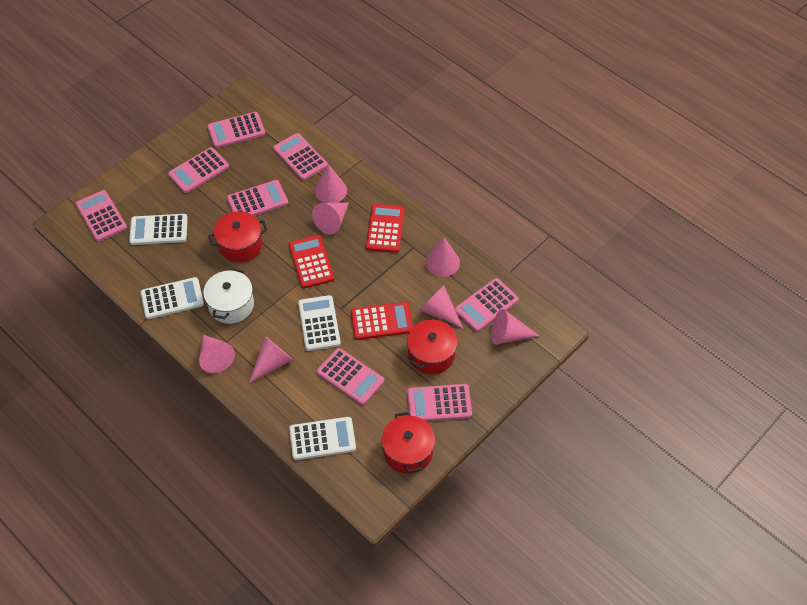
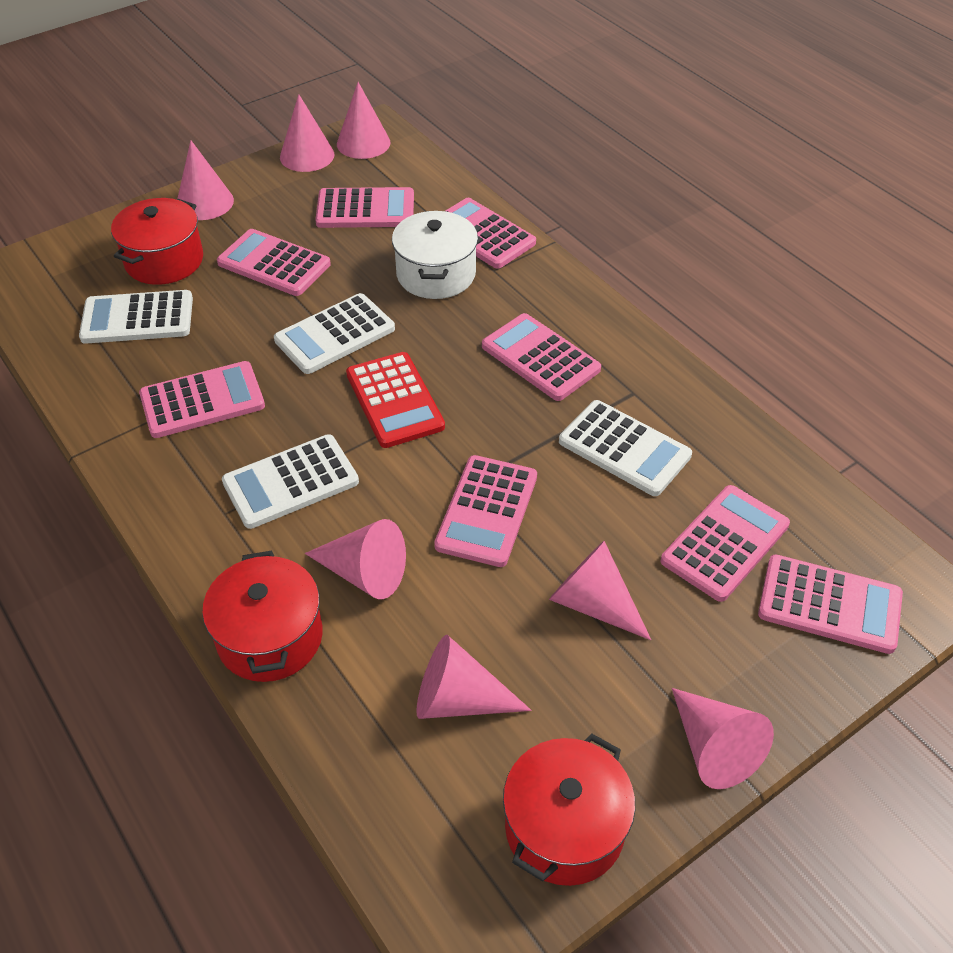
red calculator: 3 -> 1

